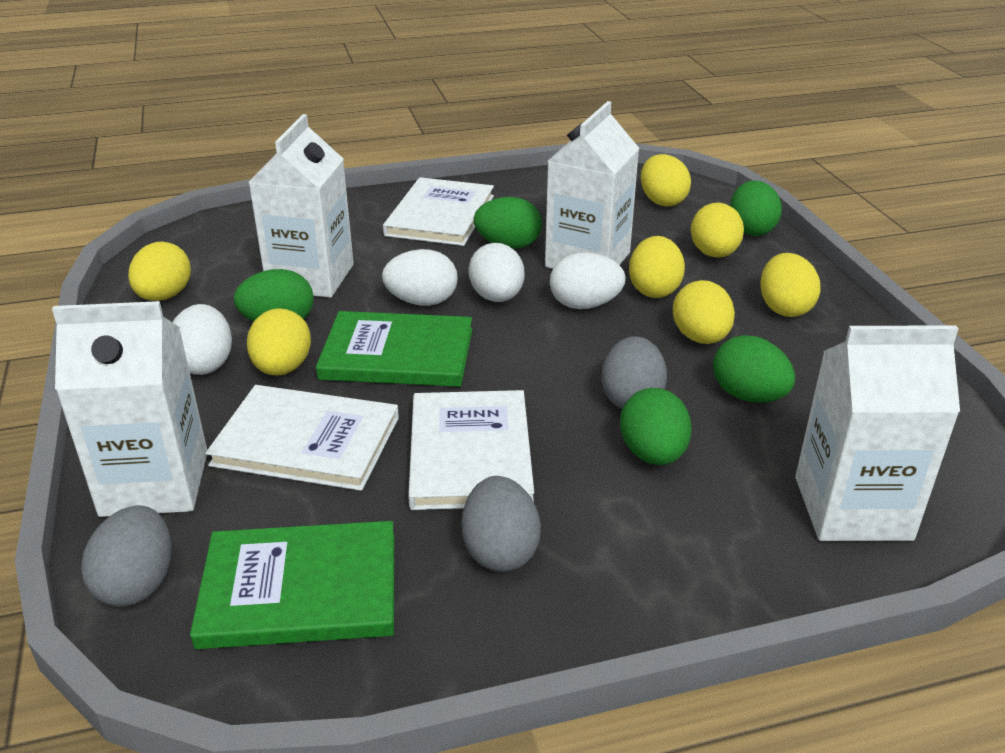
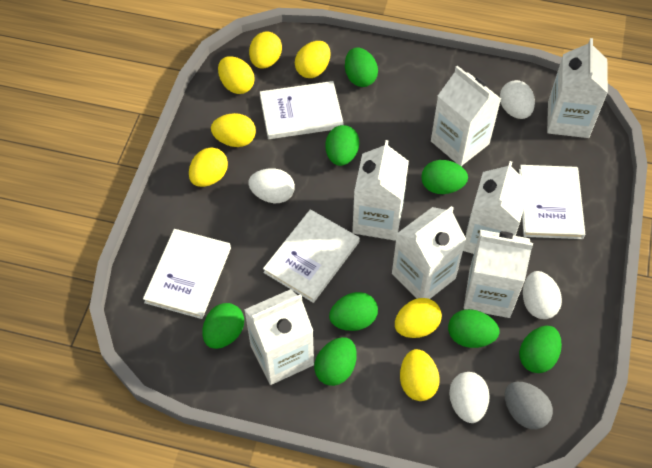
green book: 2 -> 0
green egg: 5 -> 8
grey egg: 3 -> 1
white book: 3 -> 4
white carton: 4 -> 7

